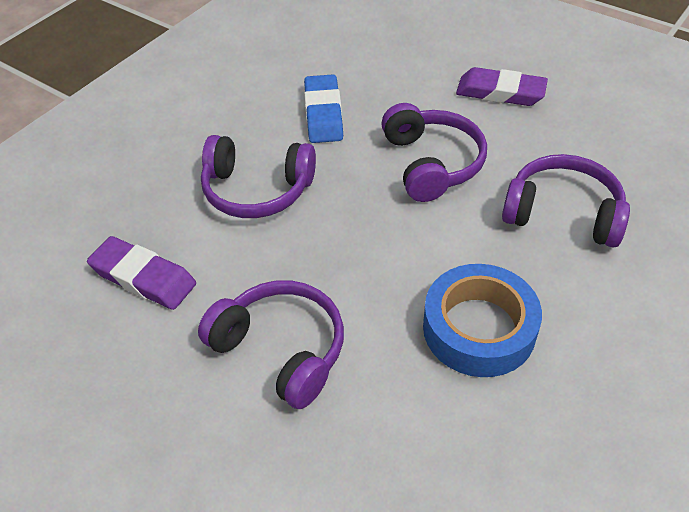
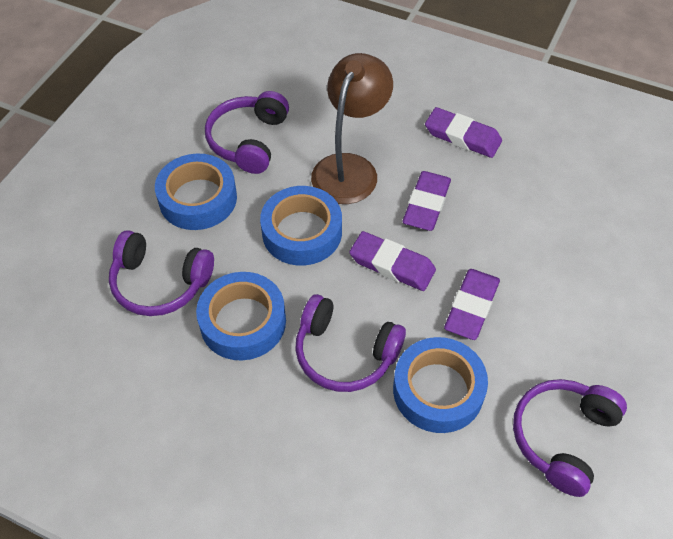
blue eraser: 1 -> 0
blue tape: 1 -> 4
brown lamp: 0 -> 1
purple eraser: 2 -> 4

